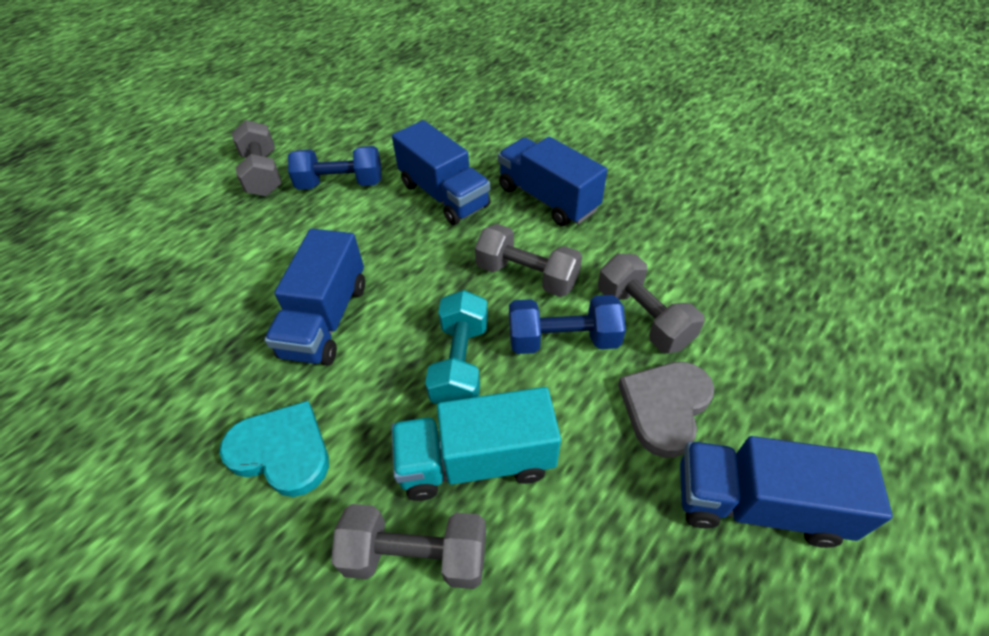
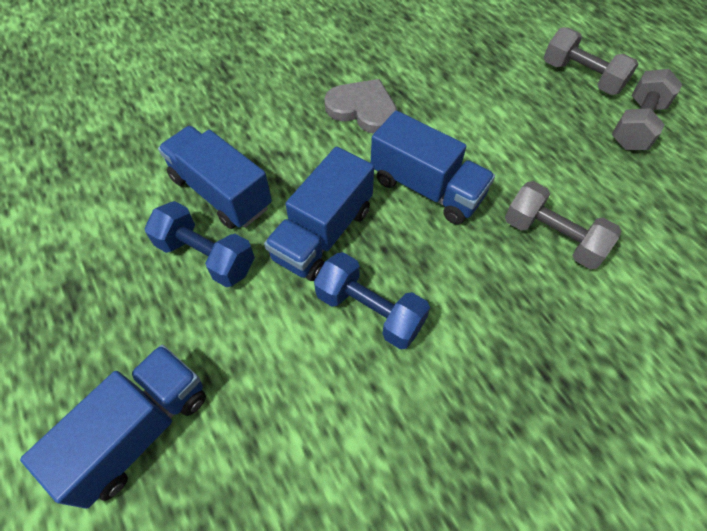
grey dumbbell: 4 -> 3
turquoise dumbbell: 1 -> 0
turquoise heart: 1 -> 0
turquoise truck: 1 -> 0

